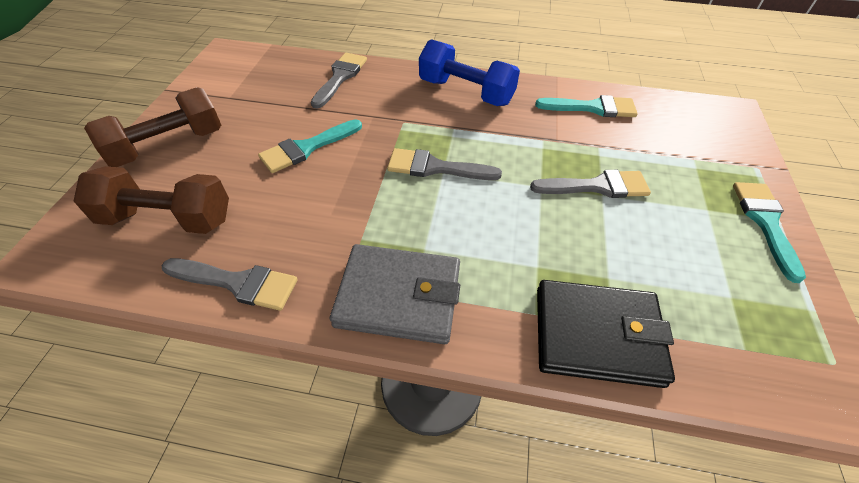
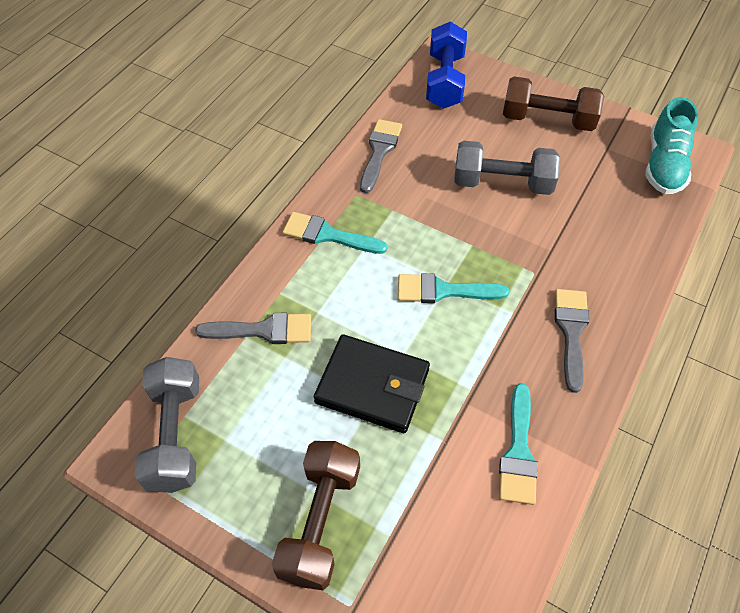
grey brush: 4 -> 3
grey dumbbell: 0 -> 2
grey wallet: 1 -> 0
turquoise shoe: 0 -> 1

